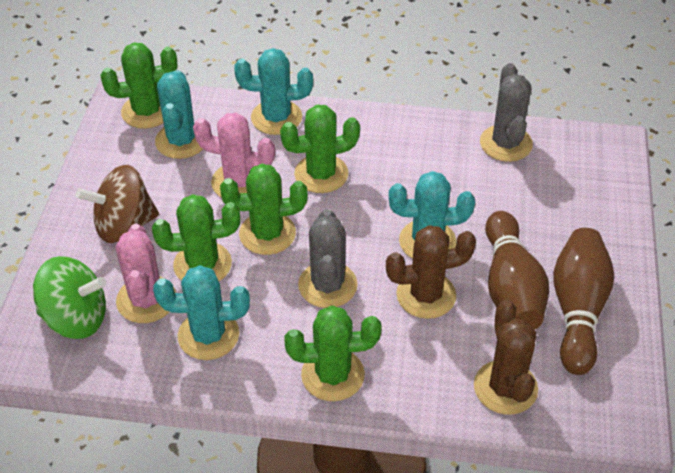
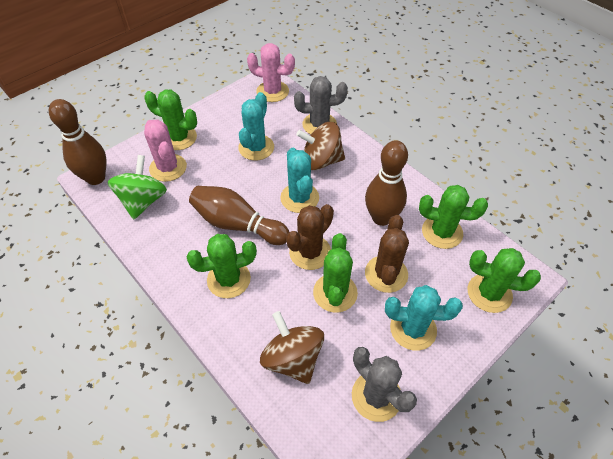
brown bowling pin: 2 -> 3
brown spinning top: 1 -> 2
turquoise cactus: 4 -> 3

